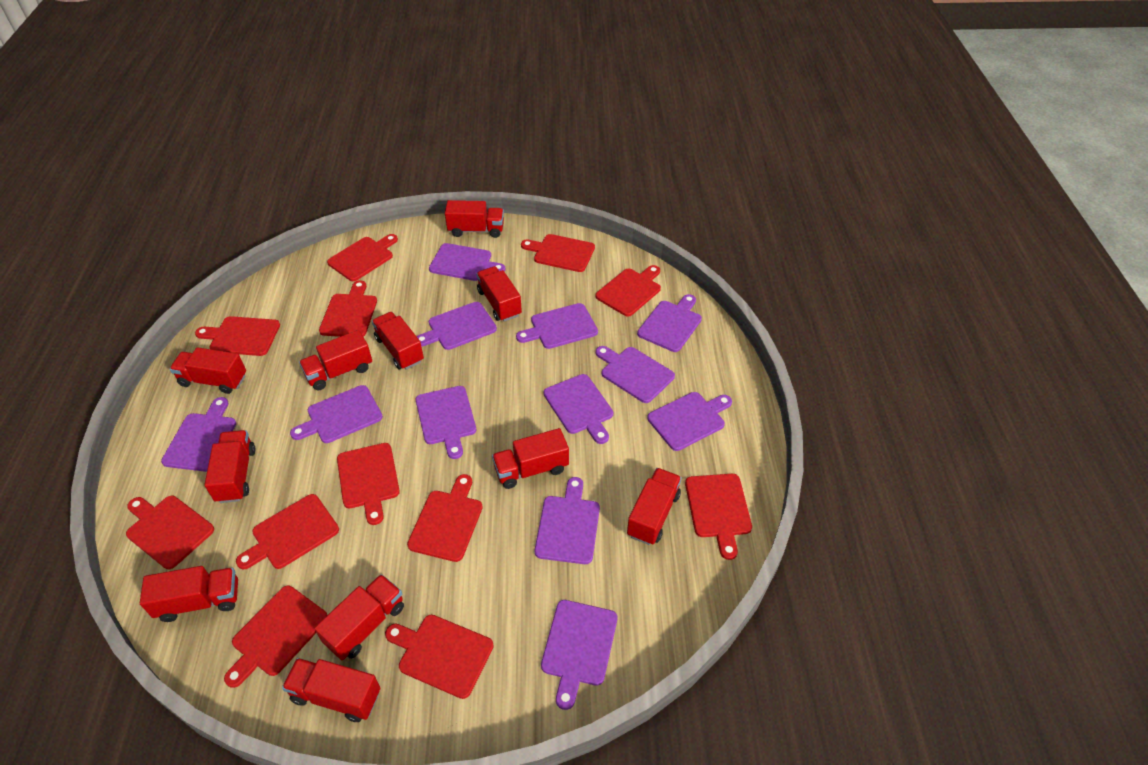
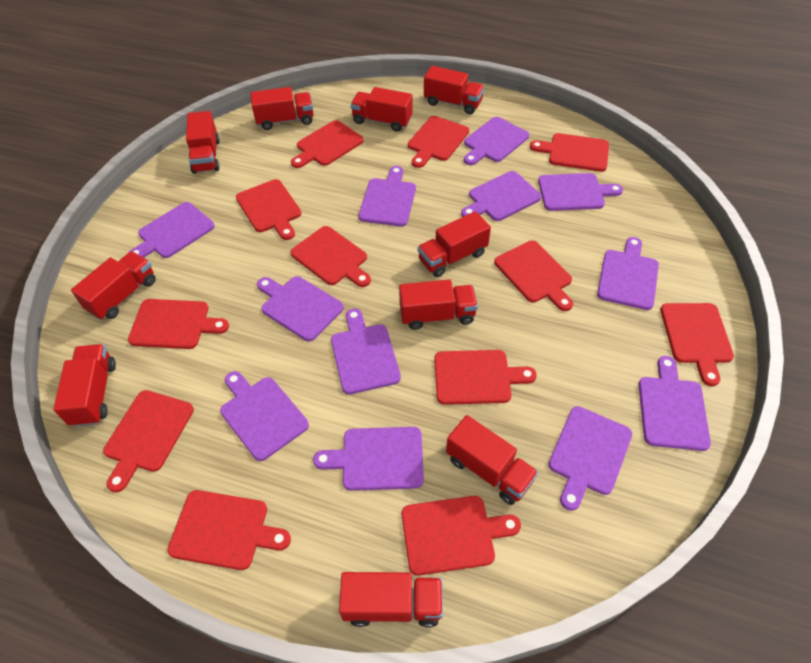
red truck: 11 -> 10

